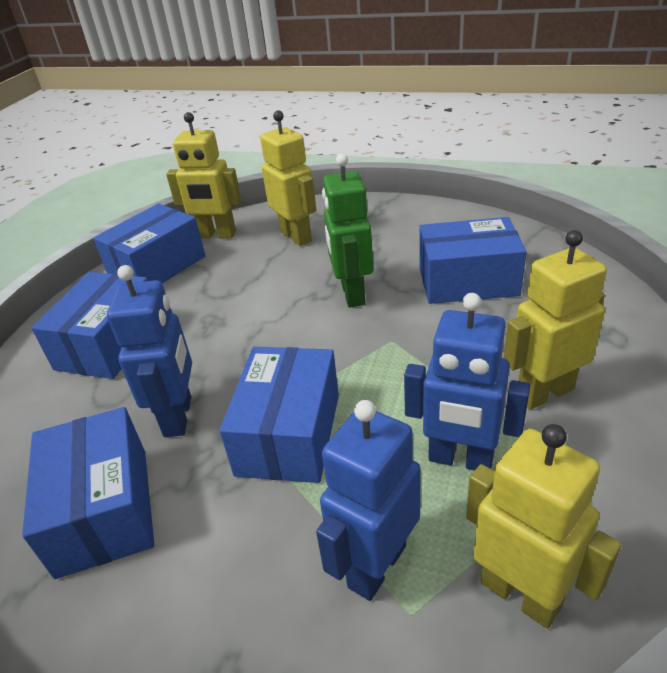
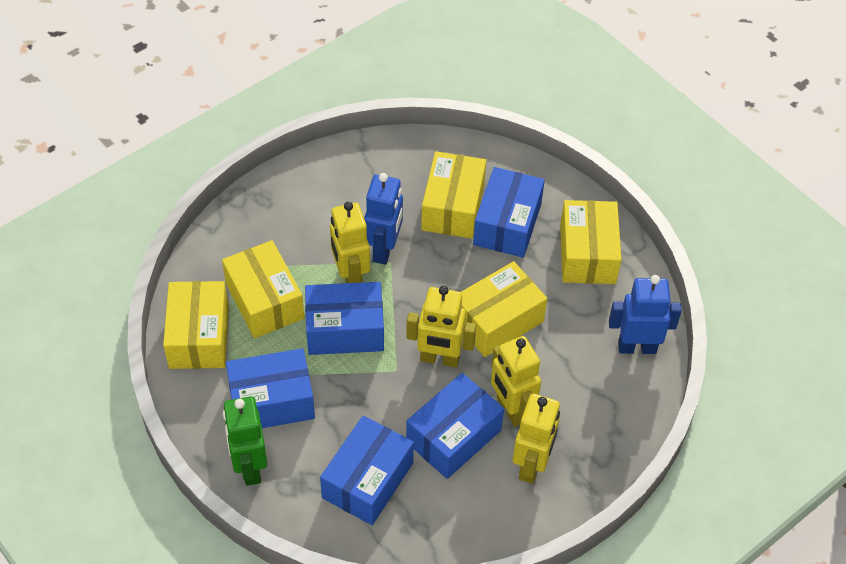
blue robot: 3 -> 2
yellow box: 0 -> 5

